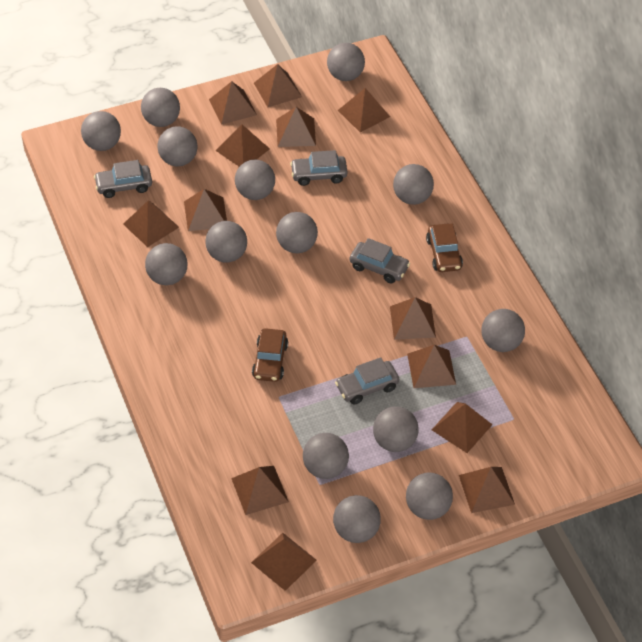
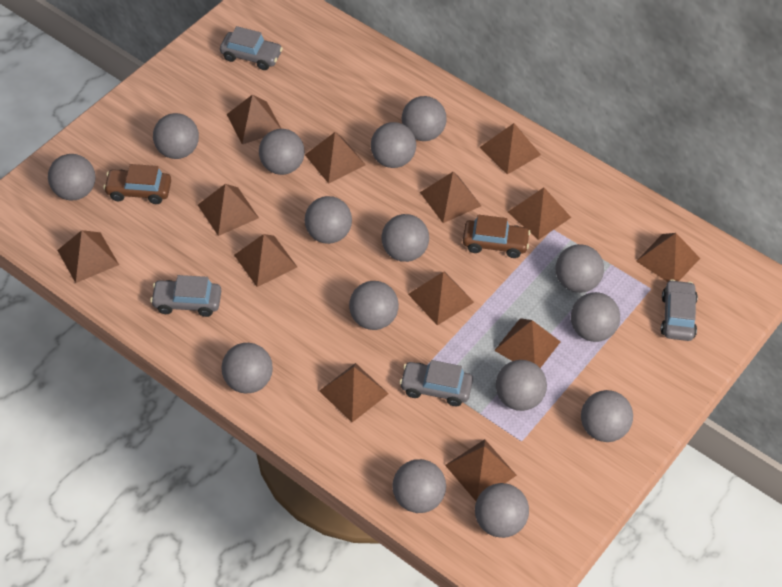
grey ball: 14 -> 15

